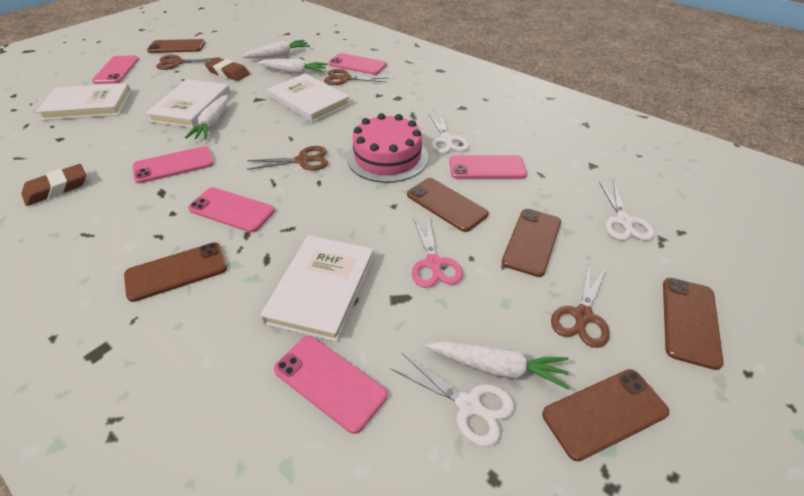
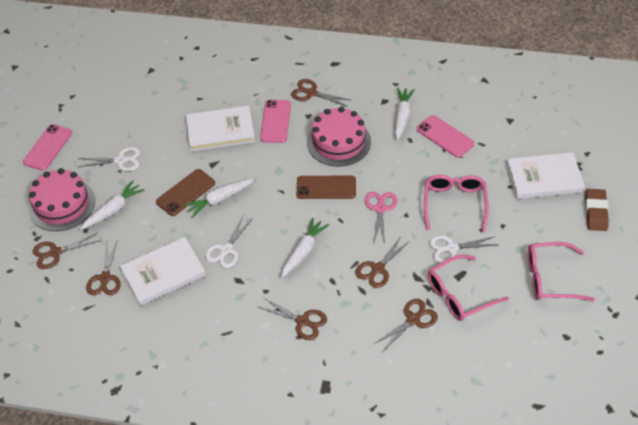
brown eraser: 2 -> 1
brown phone: 6 -> 2
brown scissors: 4 -> 6
pink cake: 1 -> 2
pink glasses: 0 -> 3
pink phone: 6 -> 3
white book: 4 -> 3

